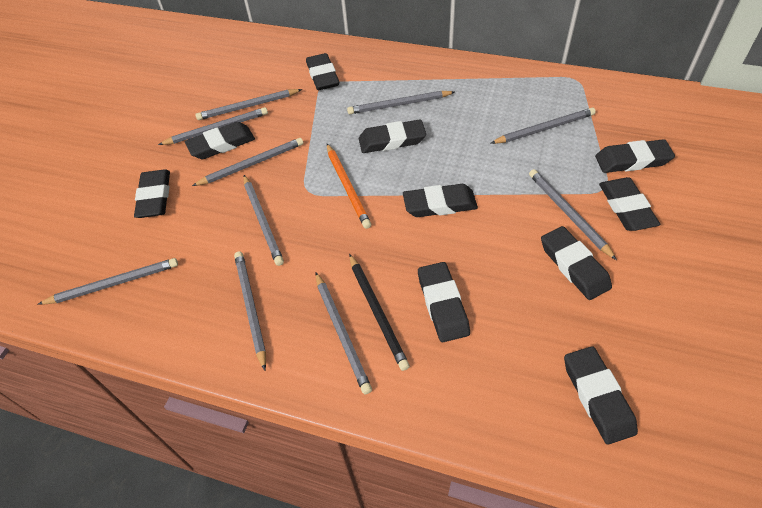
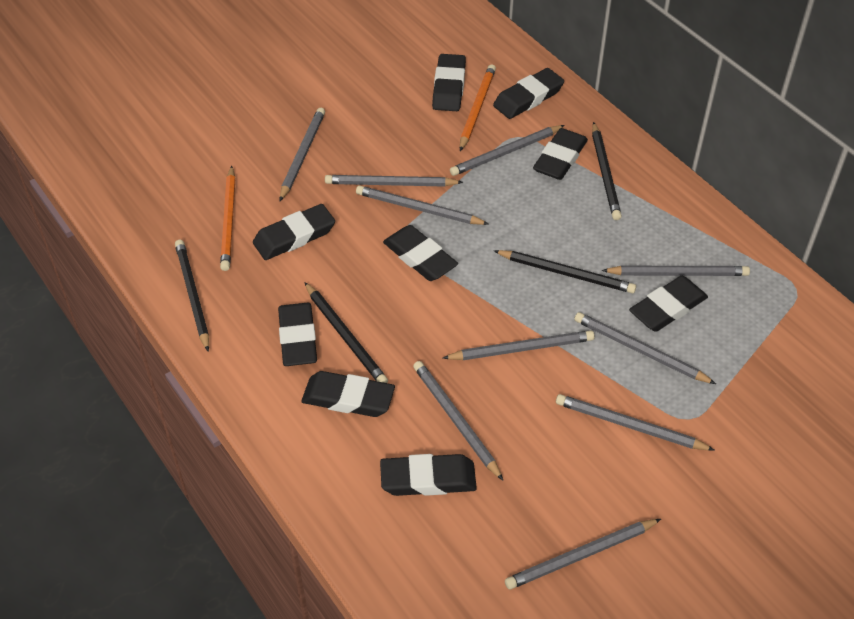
black eraser: 10 -> 9
black pencil: 1 -> 4
orange pencil: 1 -> 2

